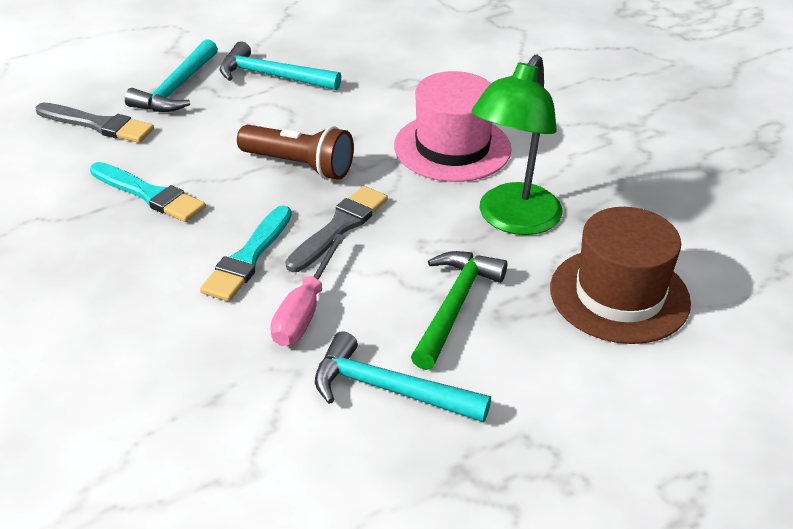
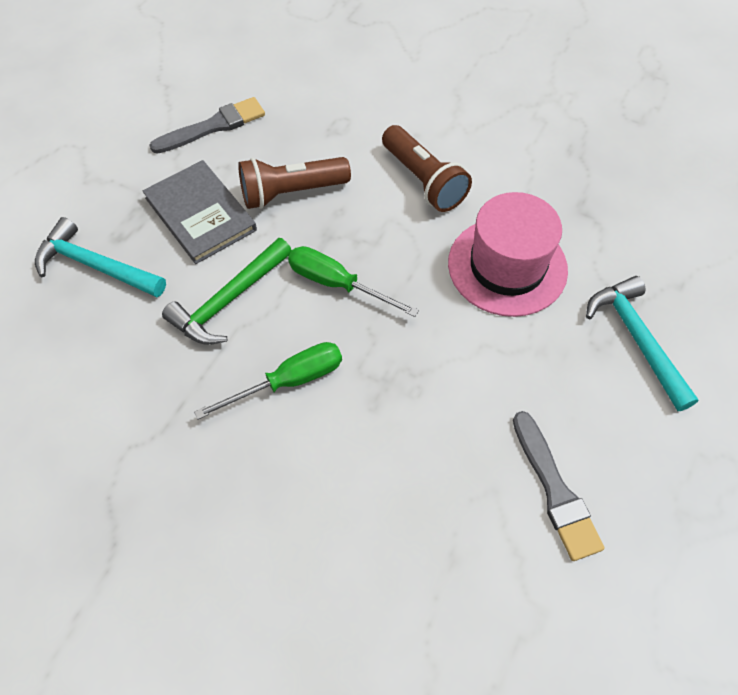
brown flashlight: 1 -> 2
brown hat: 1 -> 0
green lamp: 1 -> 0
green screwdriver: 0 -> 2
grey book: 0 -> 1
pink screwdriver: 1 -> 0
turquoise brush: 2 -> 0
turquoise hammer: 3 -> 2

